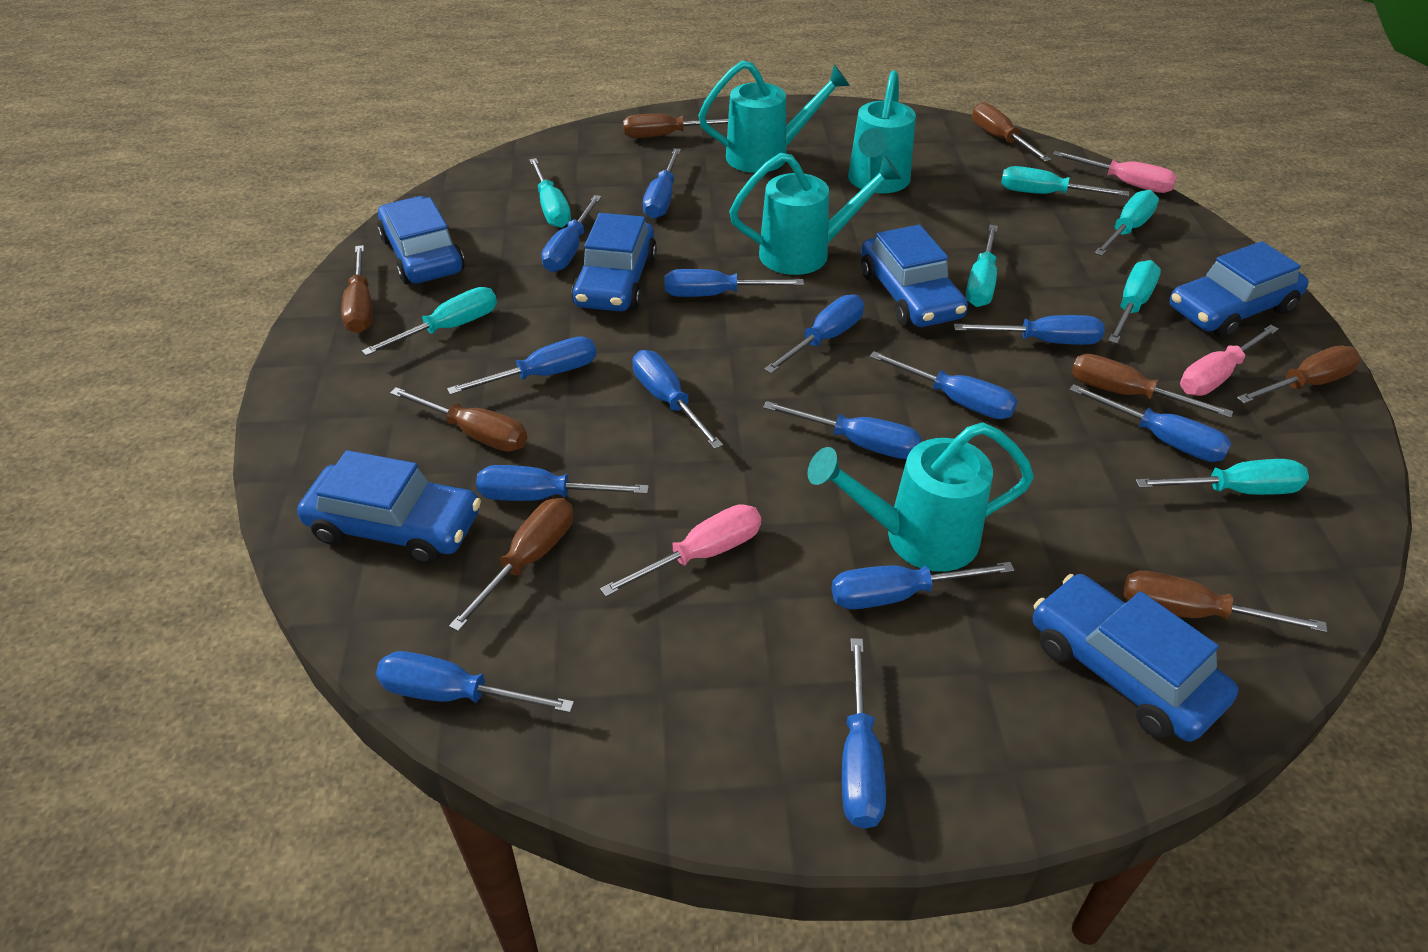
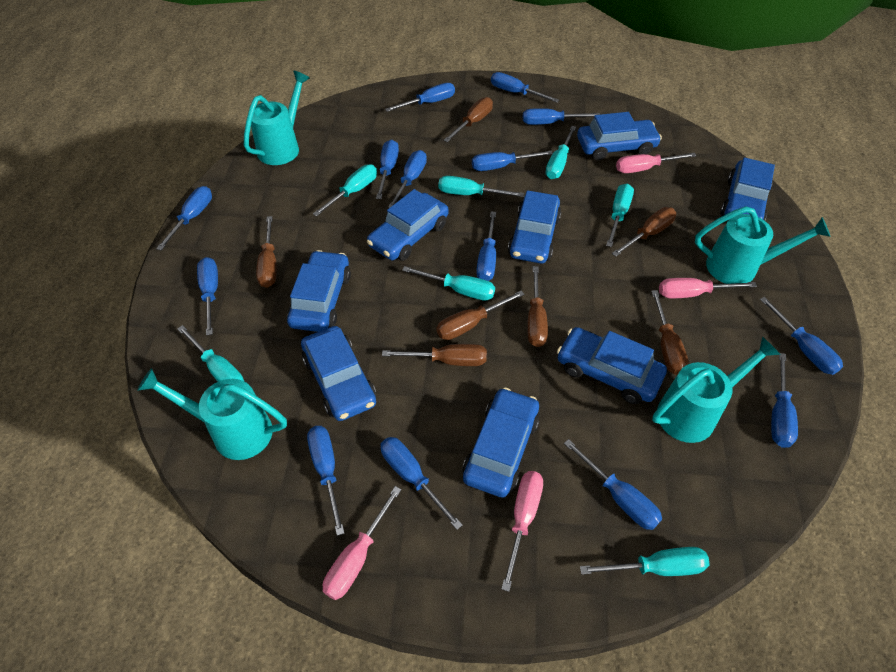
blue car: 6 -> 8
brown screwdriver: 8 -> 7
pink screwdriver: 3 -> 4

